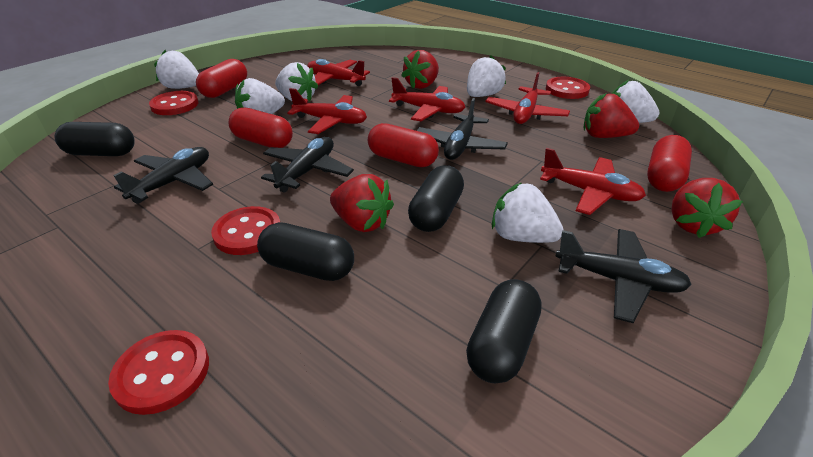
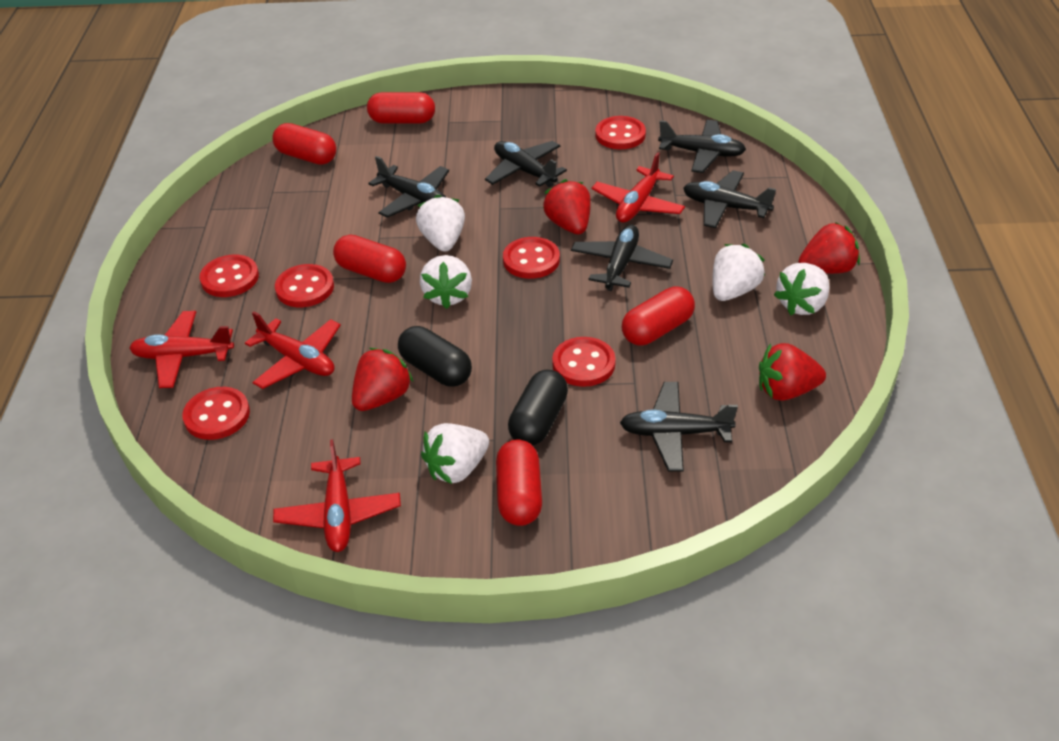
black capsule: 4 -> 2
black plane: 4 -> 6
red button: 4 -> 6
red capsule: 4 -> 5
red plane: 5 -> 4
white strawberry: 6 -> 5

